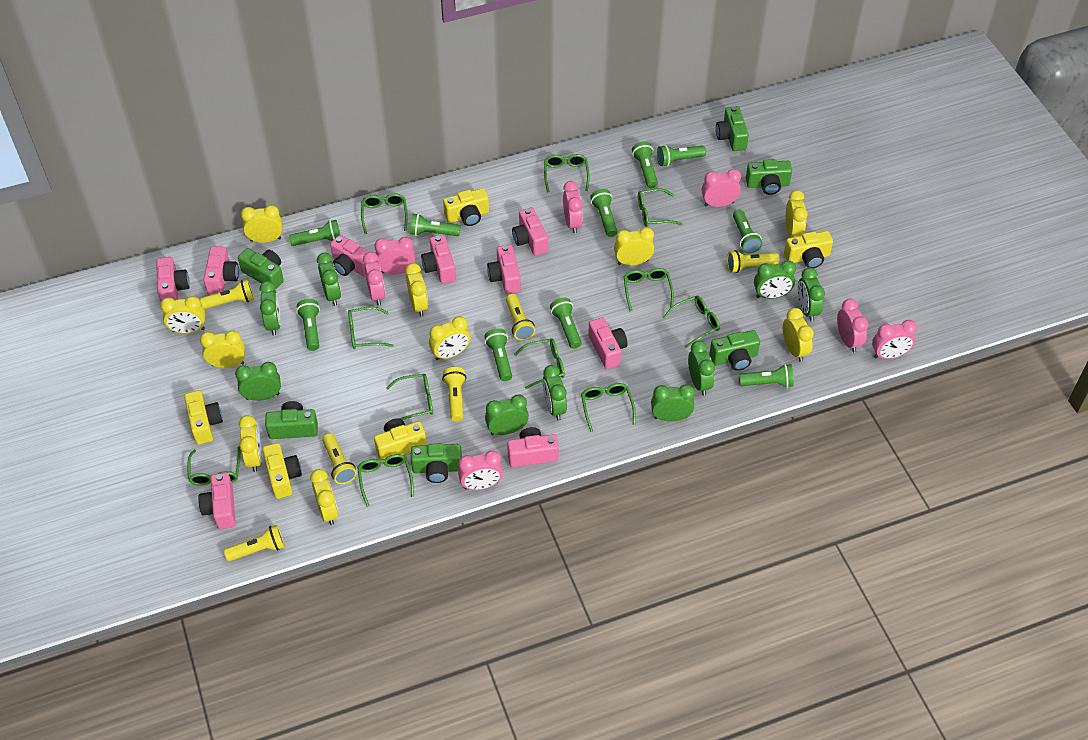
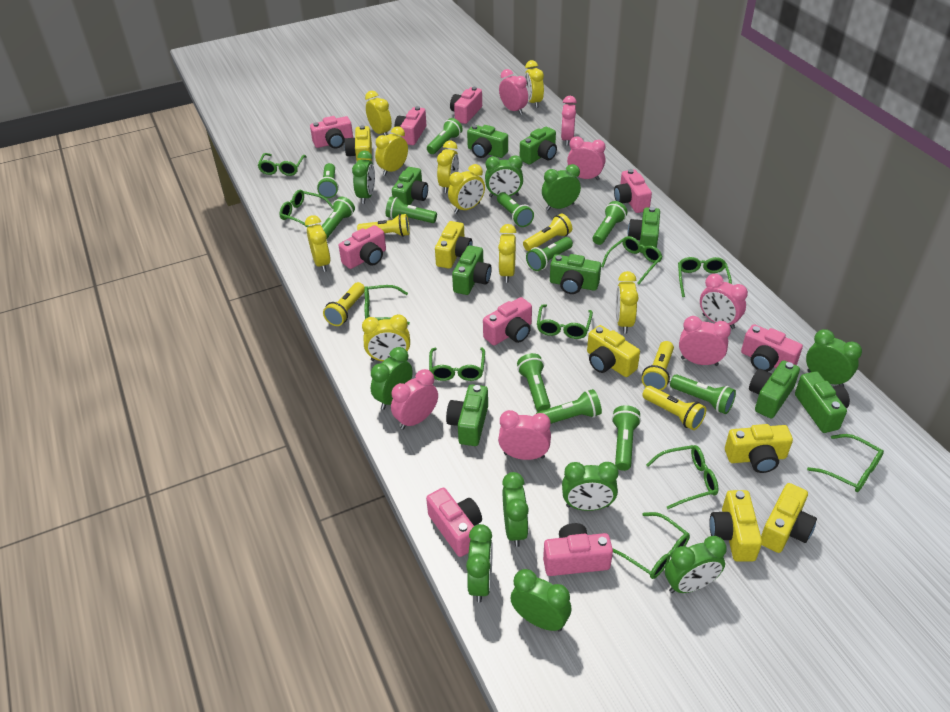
green camera: 6 -> 9
green clock: 9 -> 10
green flashlight: 10 -> 11
green glasses: 11 -> 10
yellow camera: 5 -> 6
yellow clock: 10 -> 9
yellow flashlight: 6 -> 5

